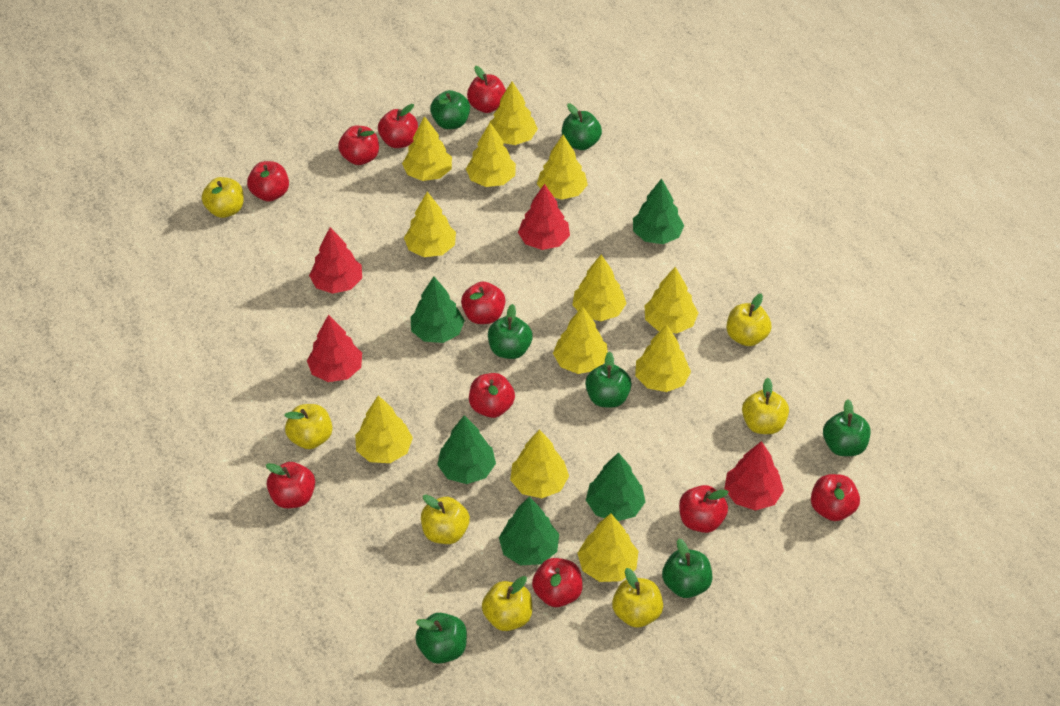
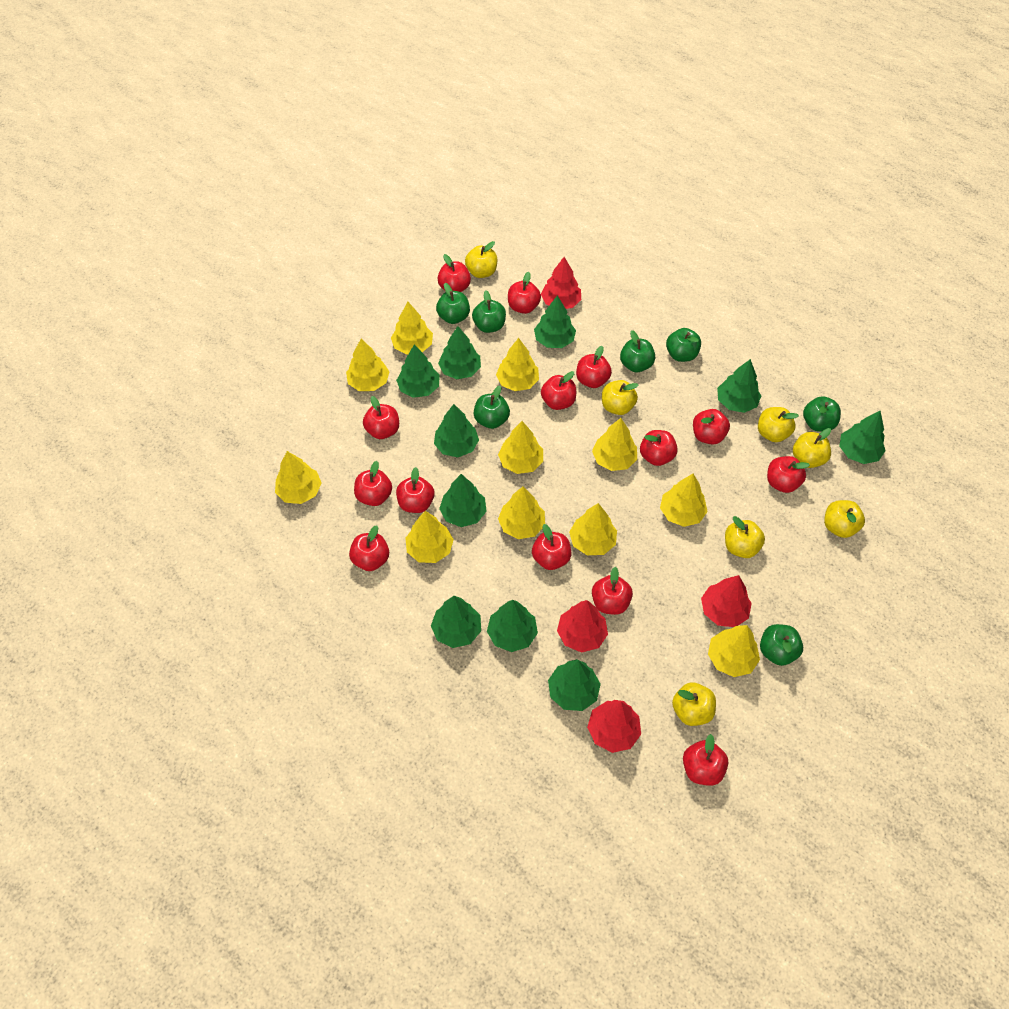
green tree: 5 -> 10
red apple: 10 -> 14
yellow tree: 12 -> 11

